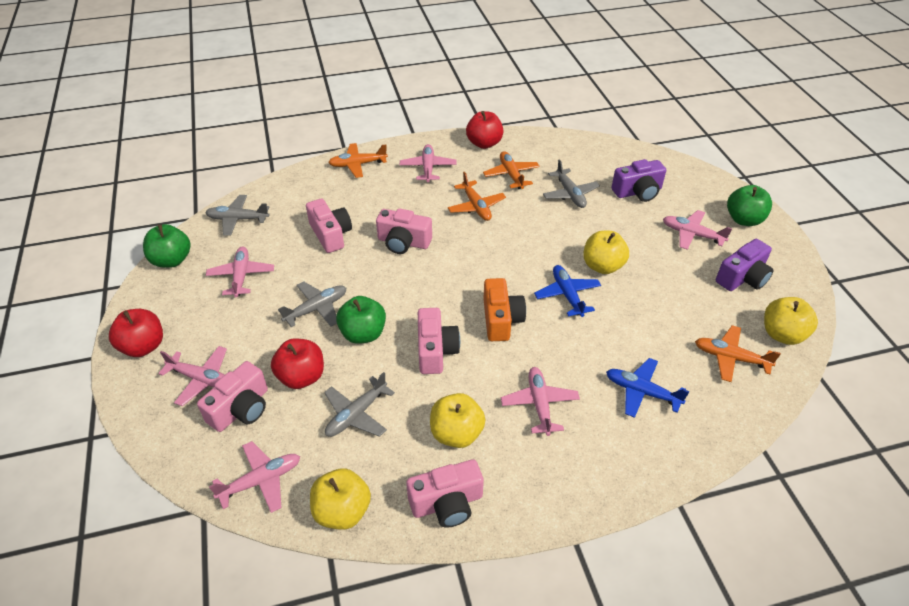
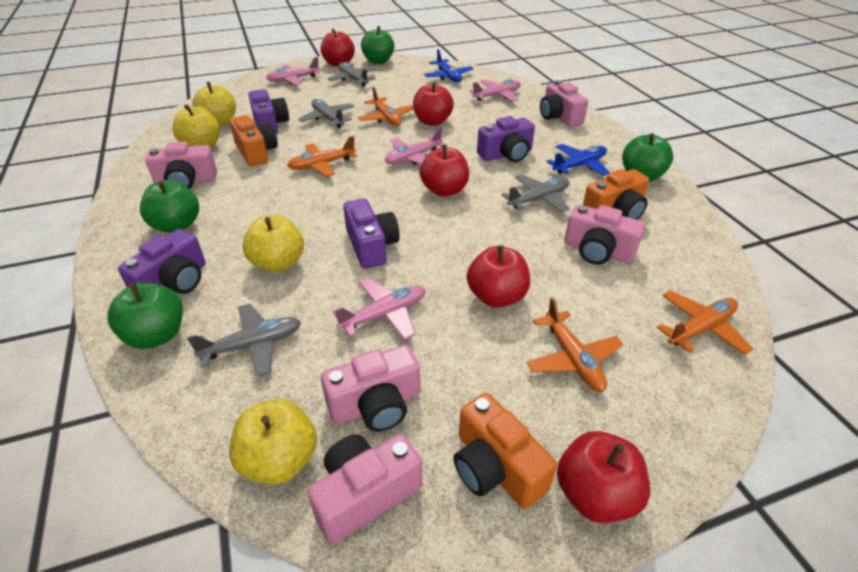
green apple: 3 -> 4
orange camera: 1 -> 3
pink plane: 6 -> 4
purple camera: 2 -> 4
red apple: 3 -> 5

